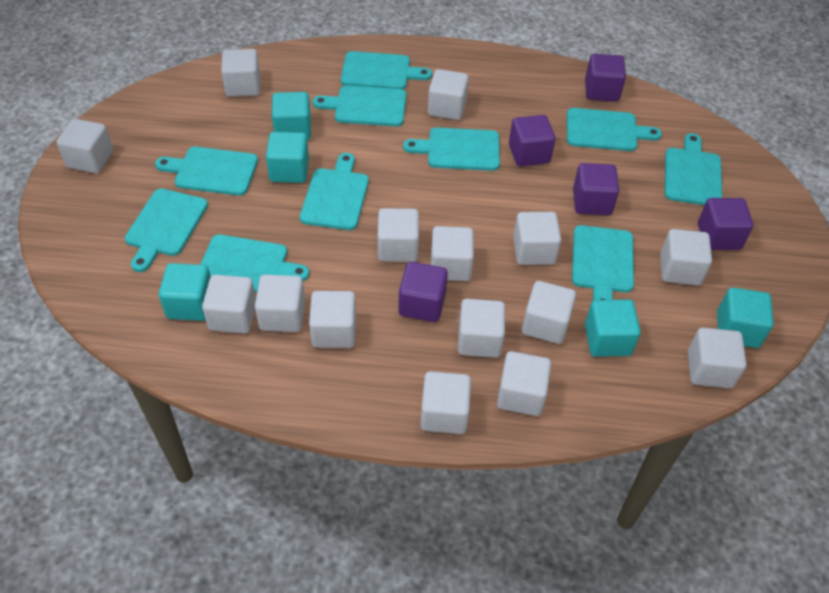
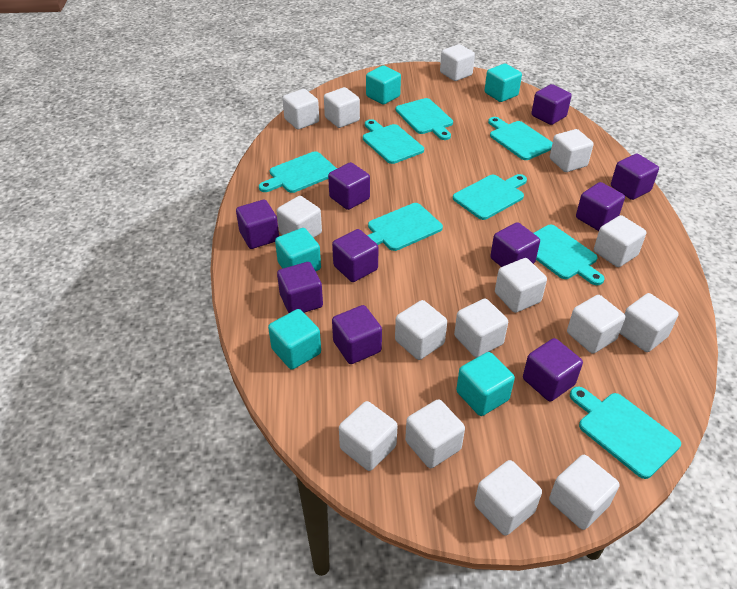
purple cube: 5 -> 10
turquoise cutting board: 10 -> 8

